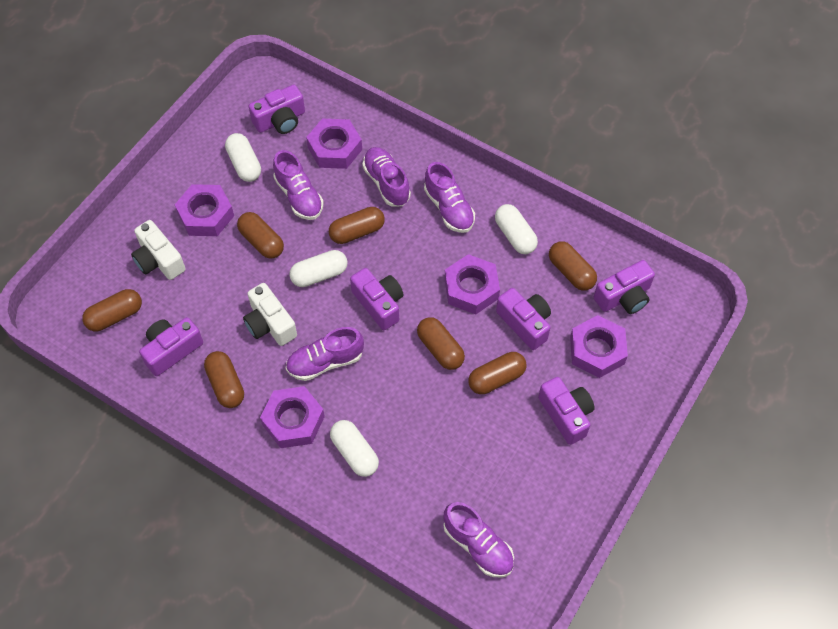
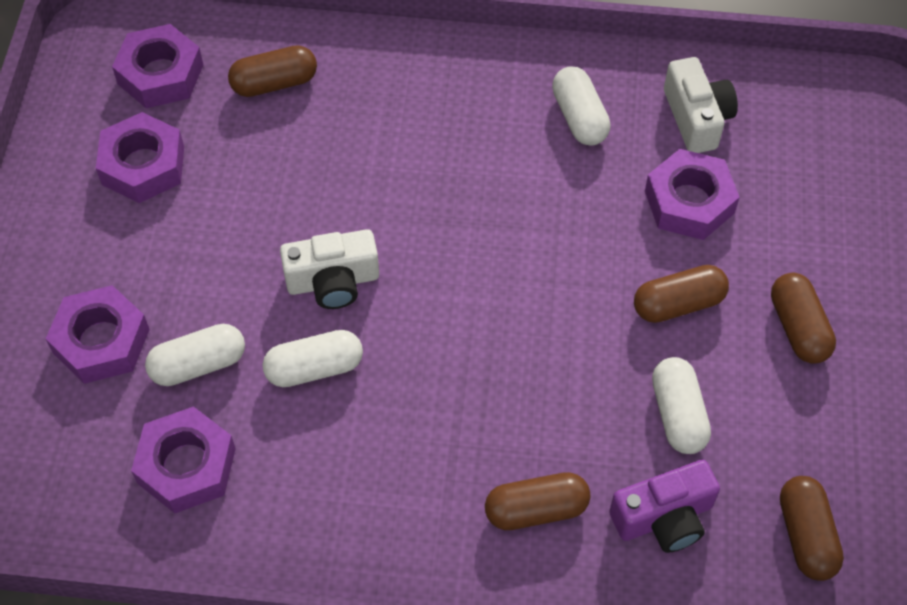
brown capsule: 7 -> 5
purple camera: 6 -> 1
purple shoe: 5 -> 0

